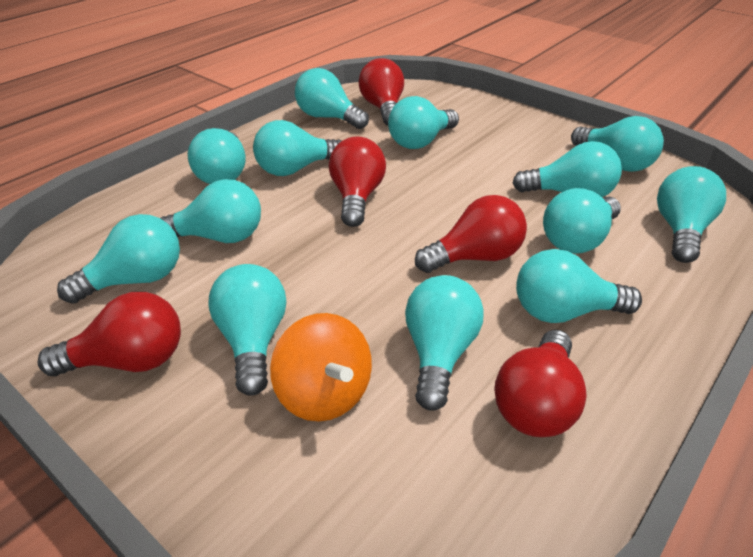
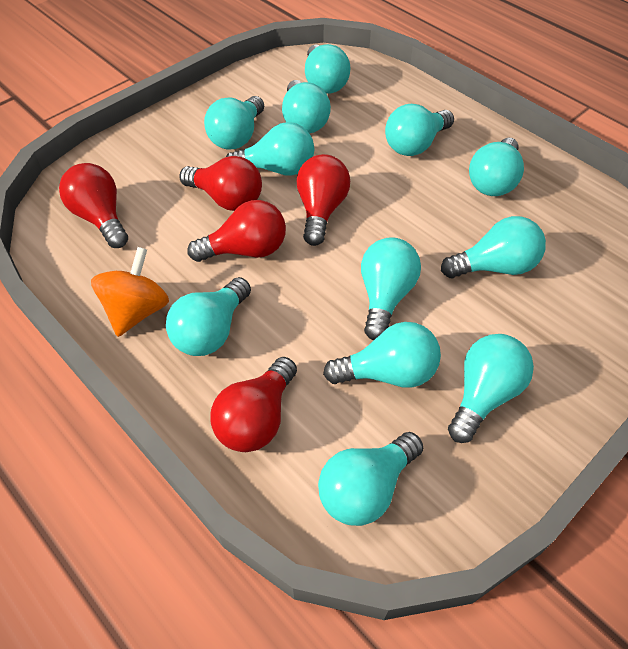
turquoise light bulb: 13 -> 12

